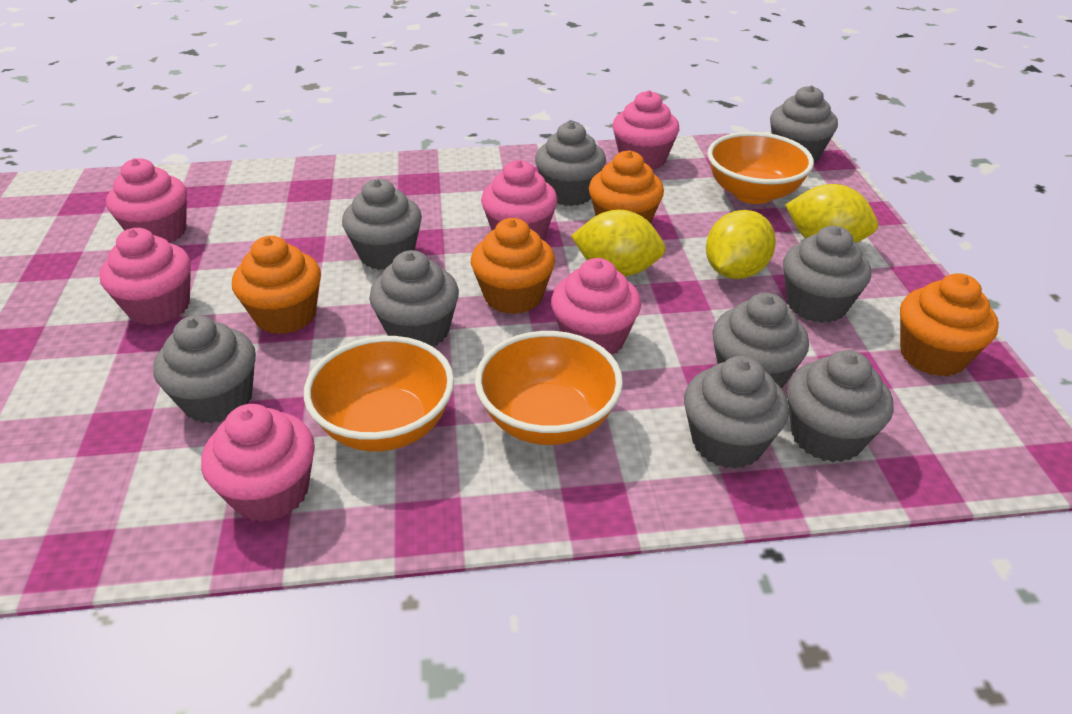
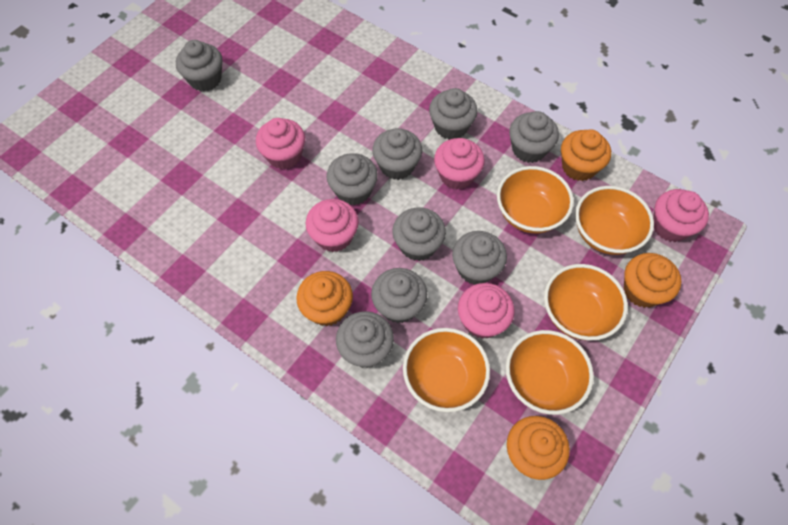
orange bowl: 3 -> 5
pink cupcake: 6 -> 5
yellow lemon: 3 -> 0

